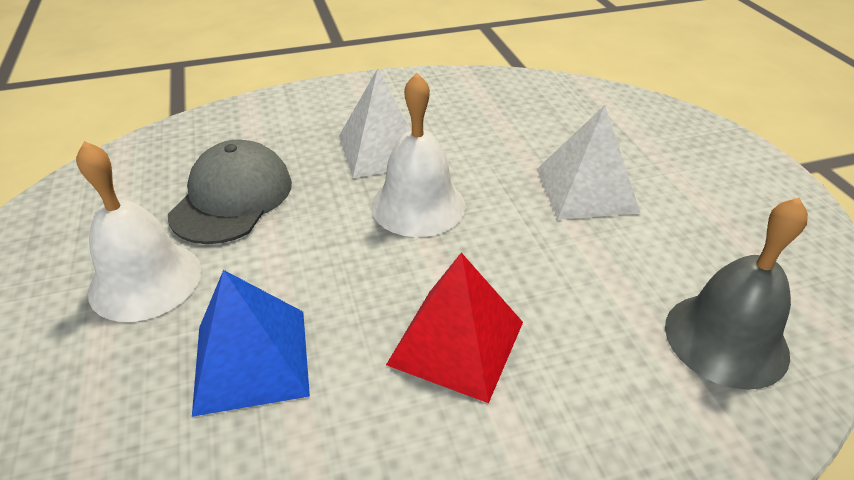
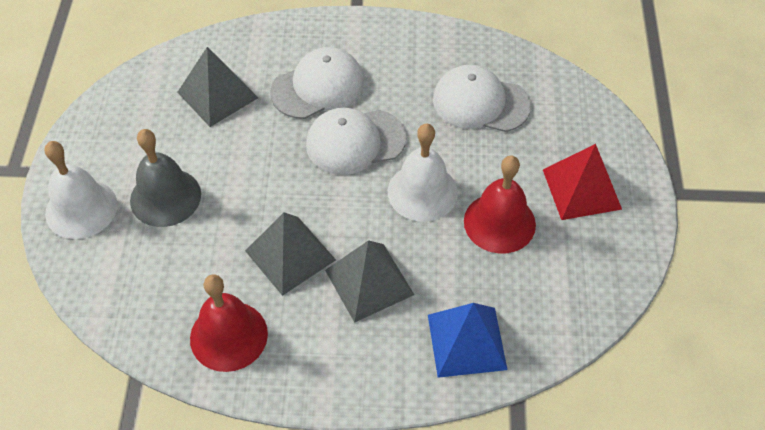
grey cap: 1 -> 0
grey pyramid: 0 -> 3
red bell: 0 -> 2
white cap: 0 -> 3
white pyramid: 2 -> 0

